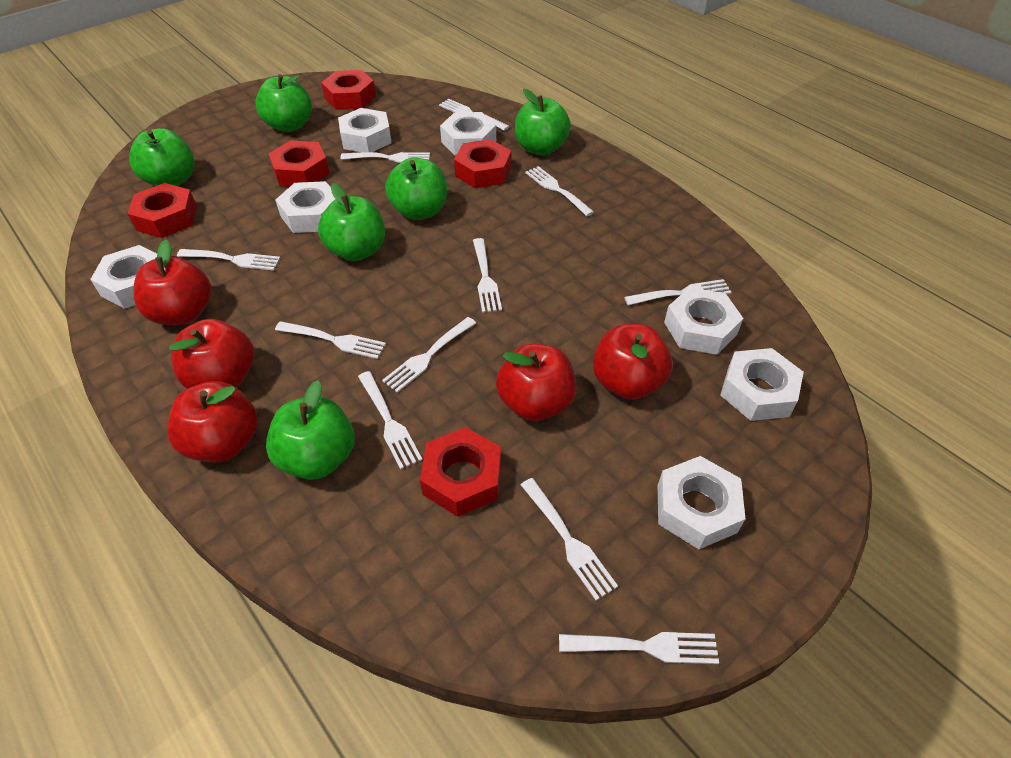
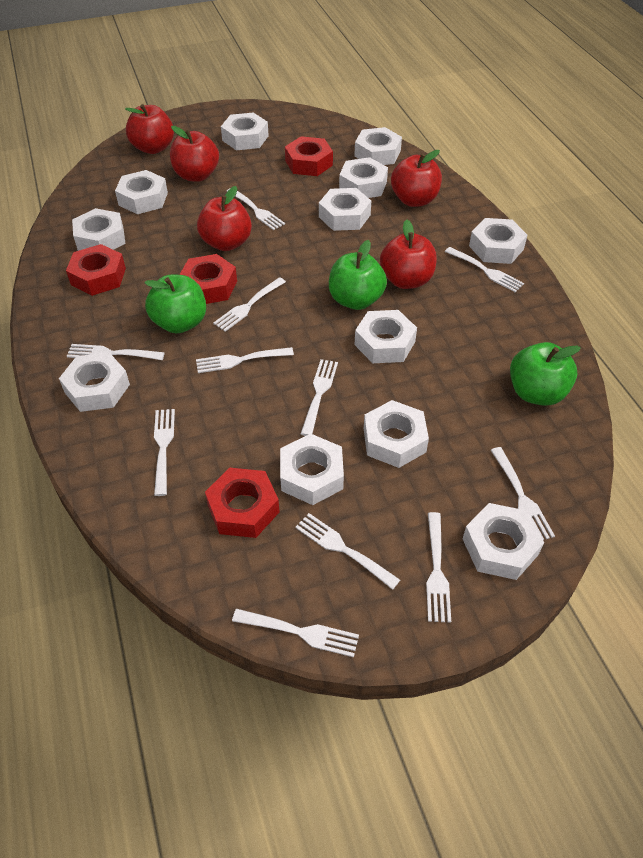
green apple: 6 -> 3
red nut: 5 -> 4
white nut: 7 -> 12

